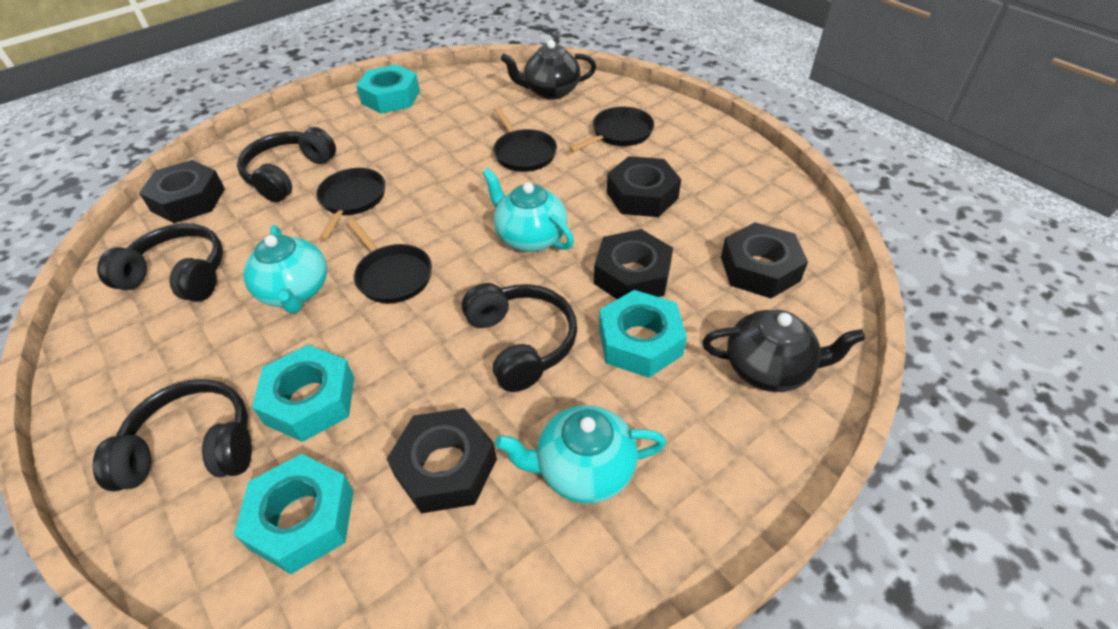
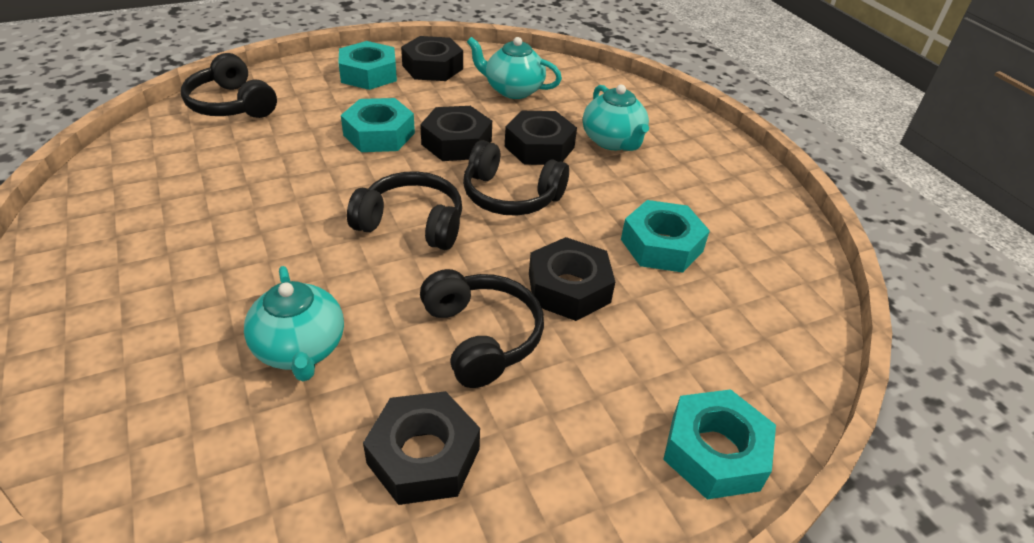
black pan: 4 -> 0
black teapot: 2 -> 0

